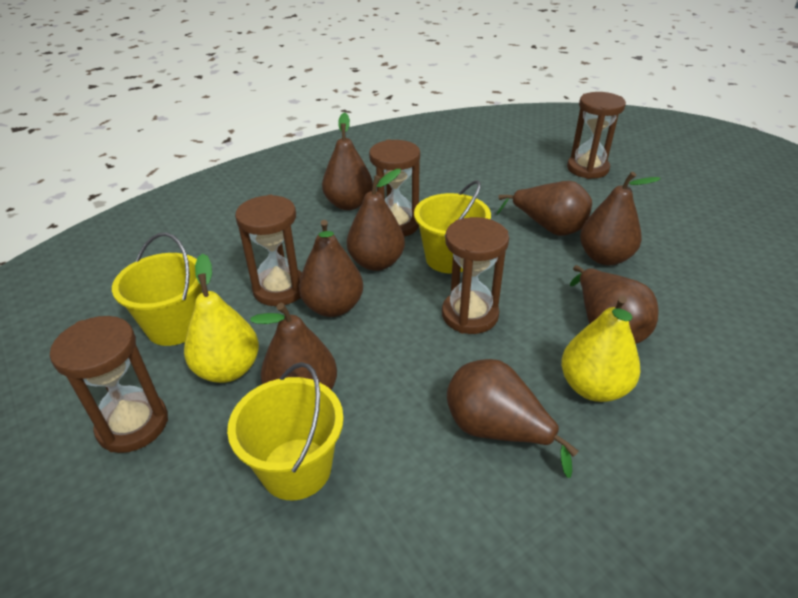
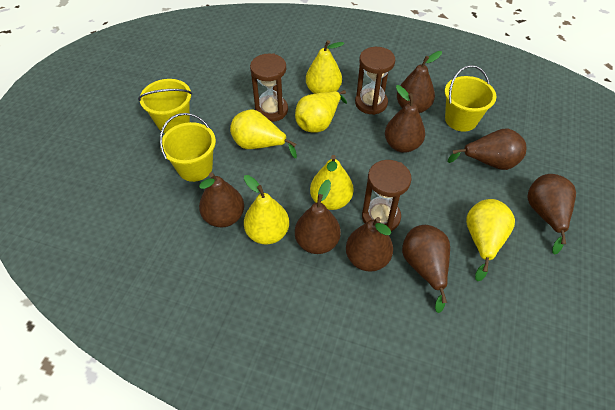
brown hourglass: 5 -> 3
yellow pear: 2 -> 6

